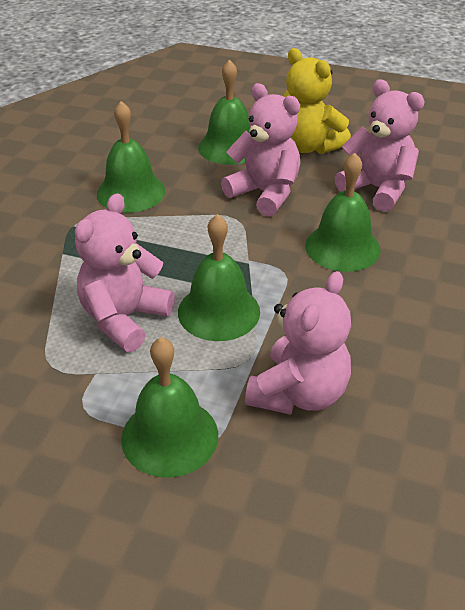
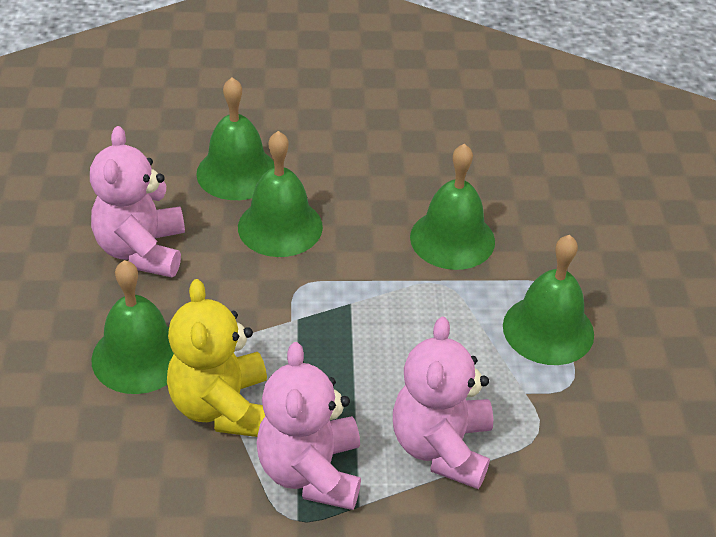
pink teddy bear: 4 -> 3

